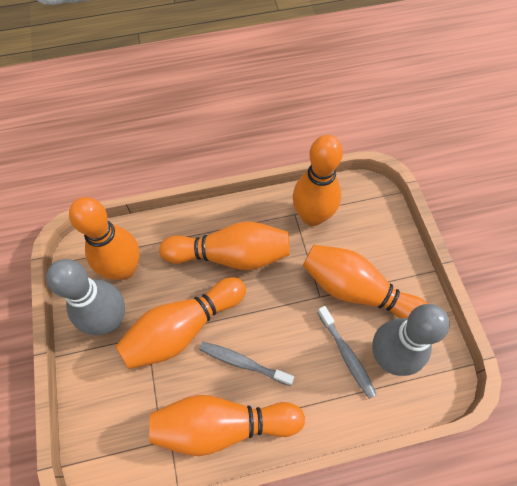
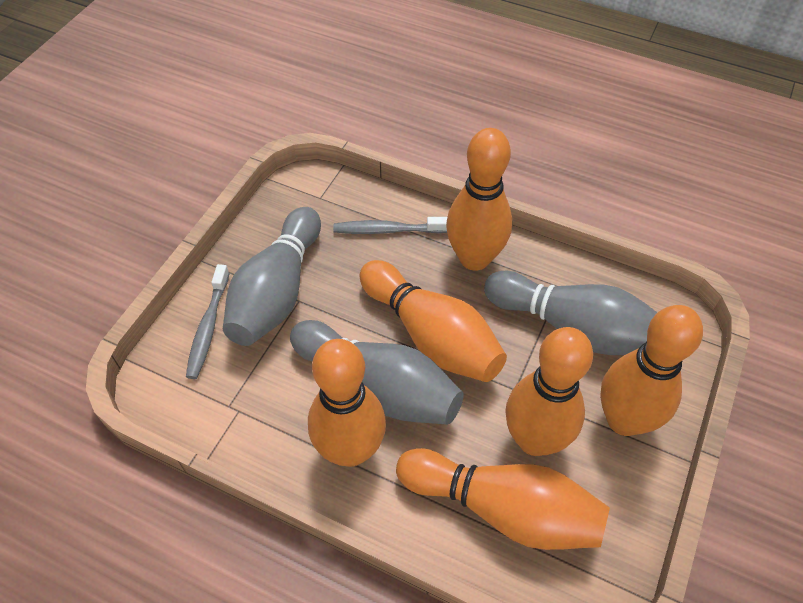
grey bowling pin: 2 -> 3

